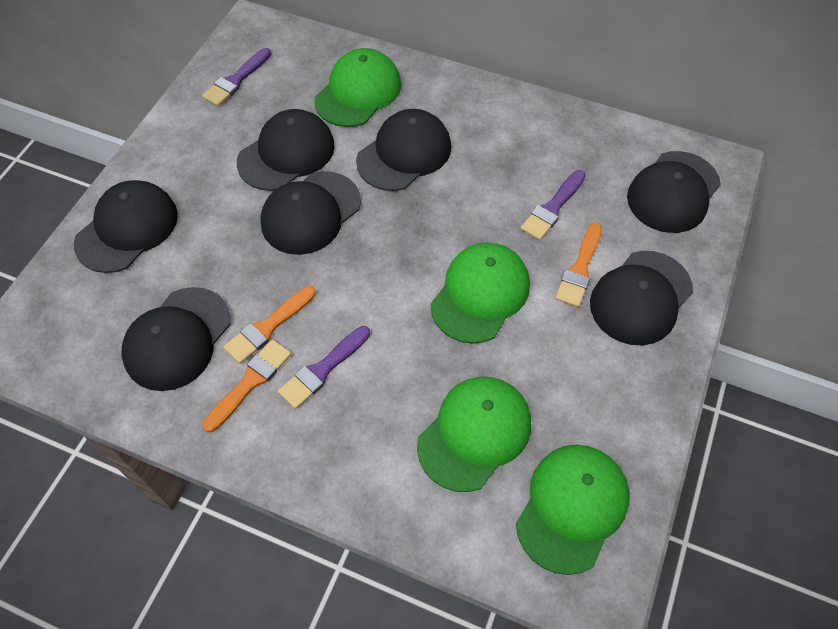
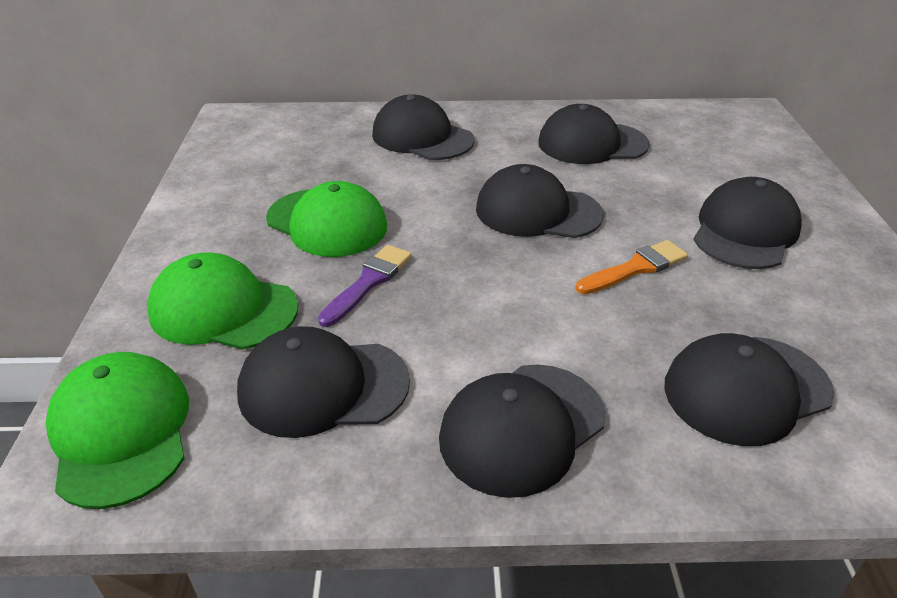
green cap: 4 -> 3
orange brush: 3 -> 1
purple brush: 3 -> 1

